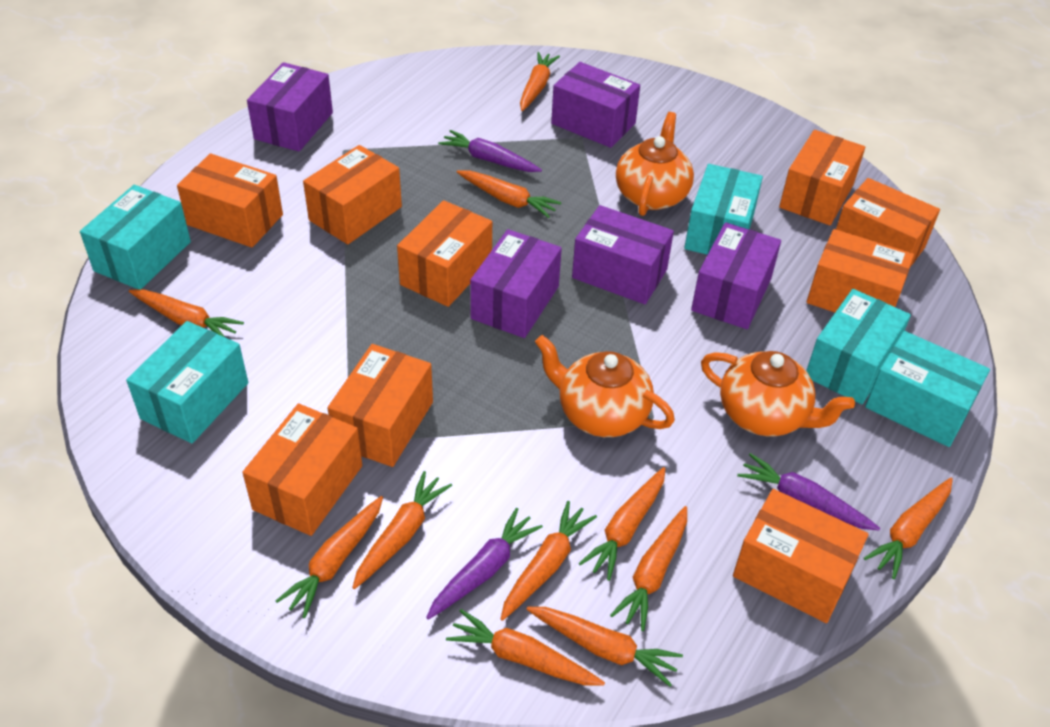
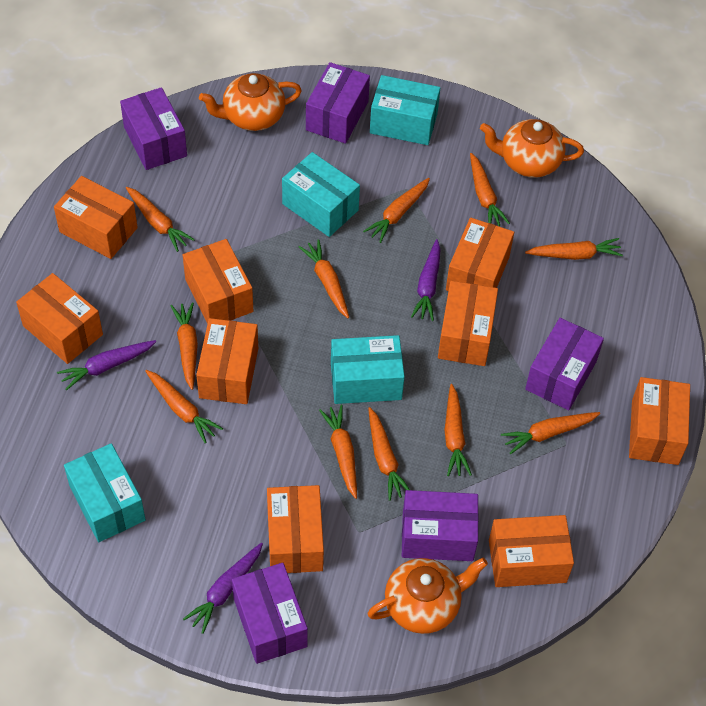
turquoise box: 5 -> 4

